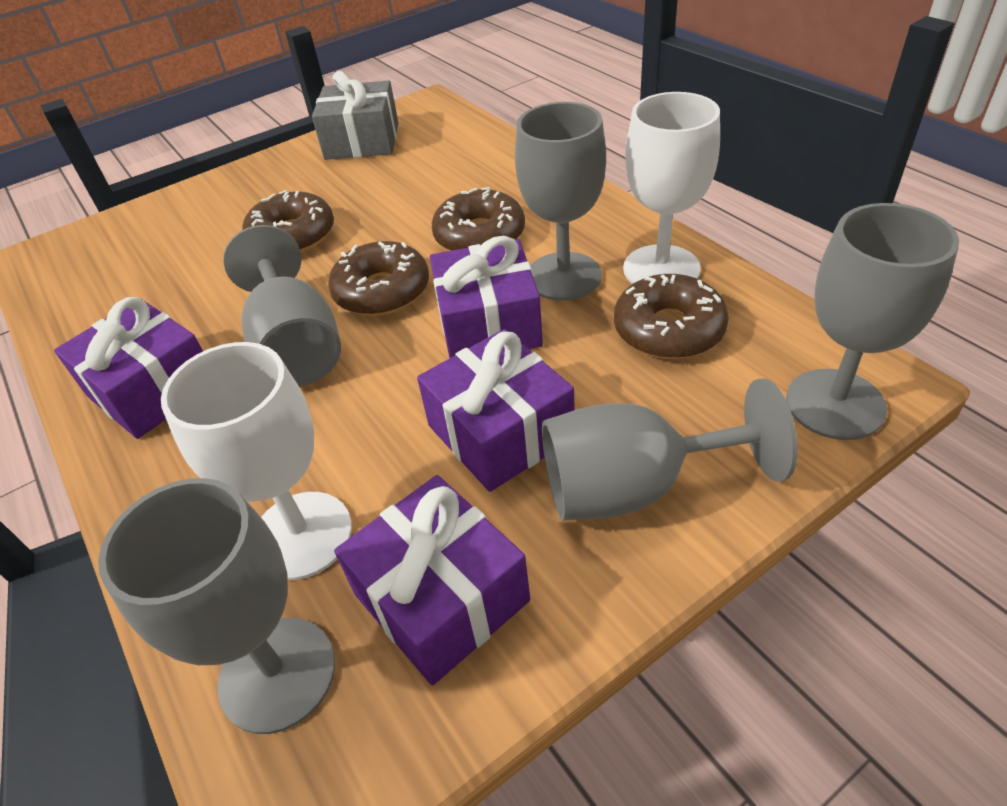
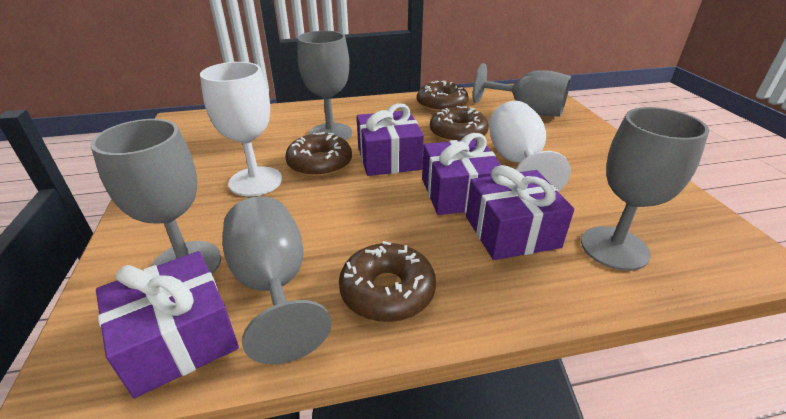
grey gift: 1 -> 0

